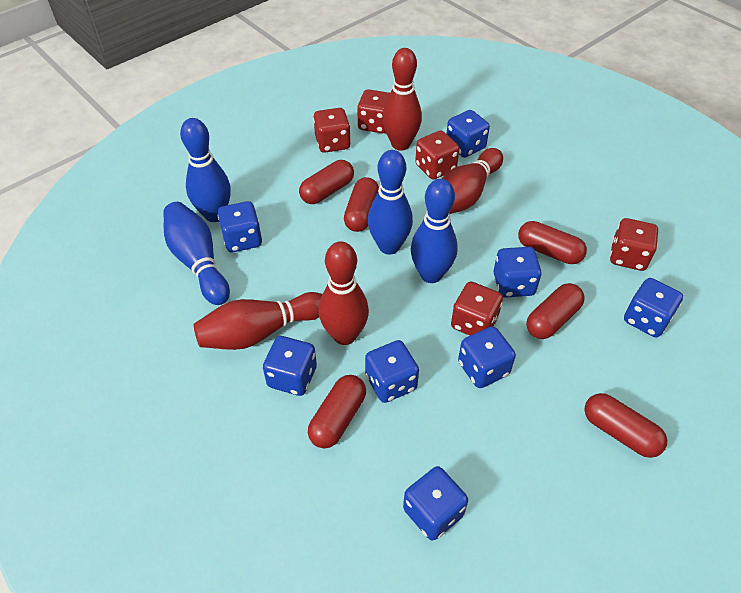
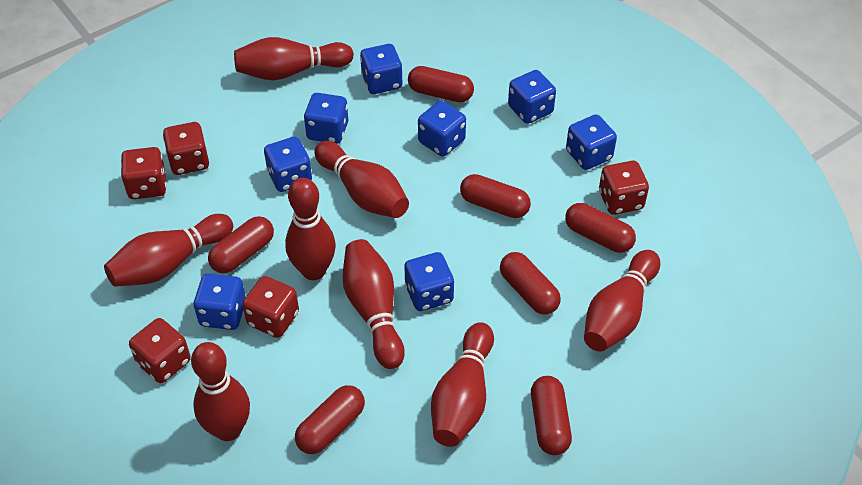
blue bowling pin: 4 -> 0
red bowling pin: 4 -> 8
red capsule: 6 -> 7

